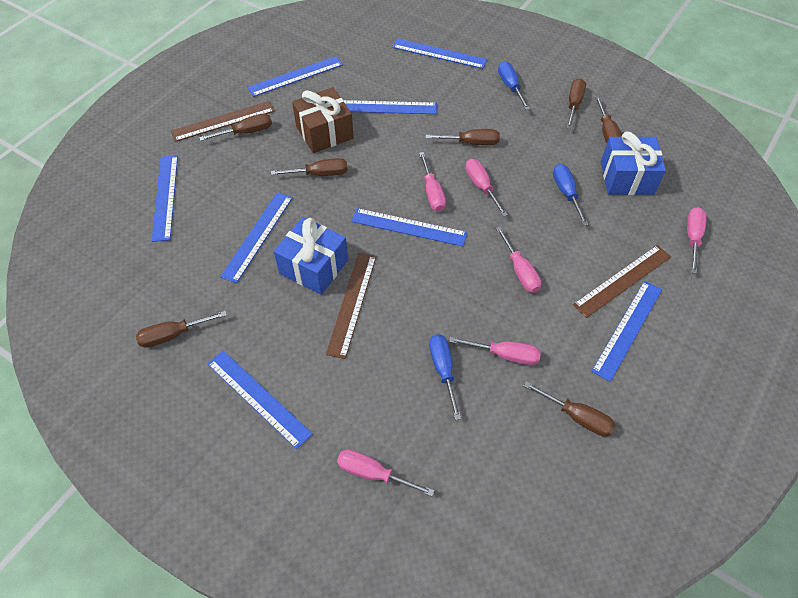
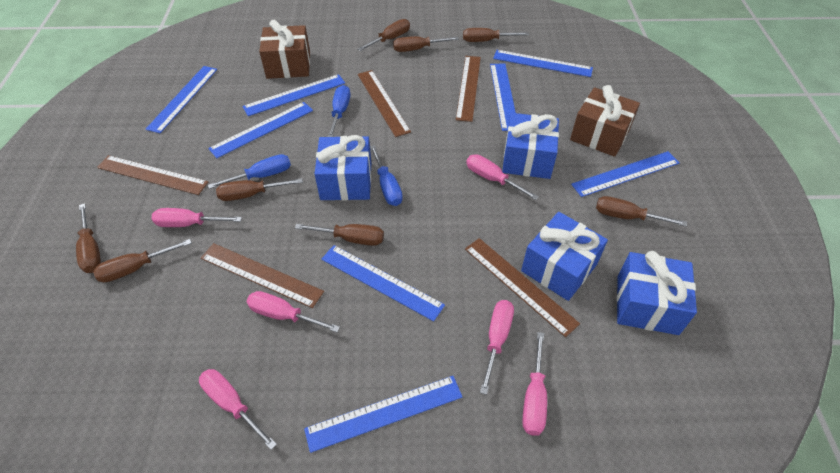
blue gift: 2 -> 4
brown gift: 1 -> 2
brown ruler: 3 -> 5
brown screwdriver: 7 -> 8

